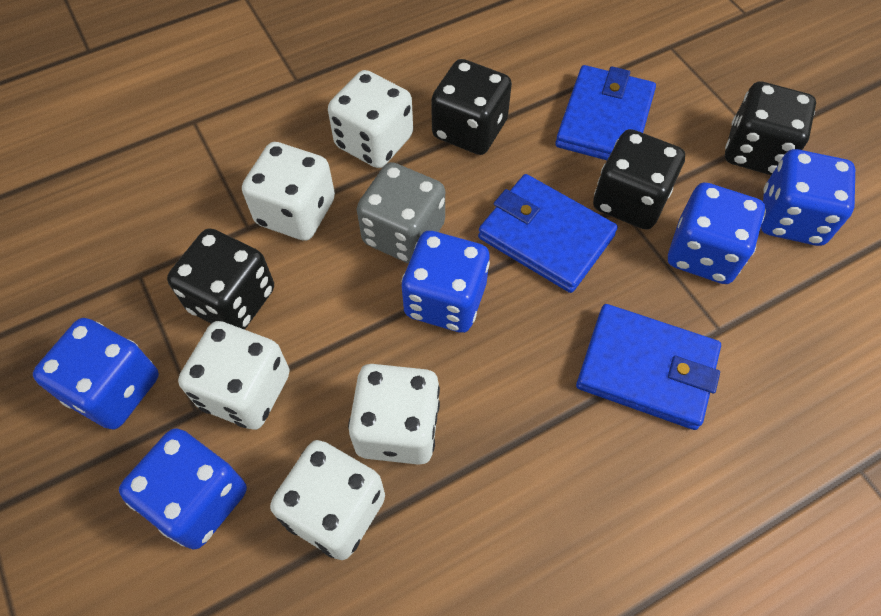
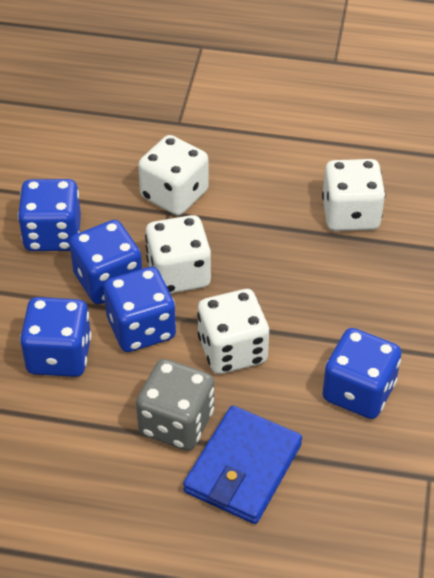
black dice: 4 -> 0
blue wallet: 3 -> 1
white dice: 5 -> 4

